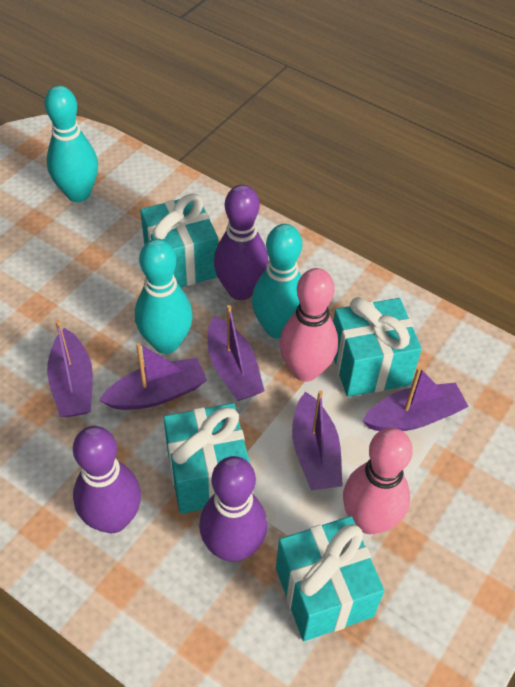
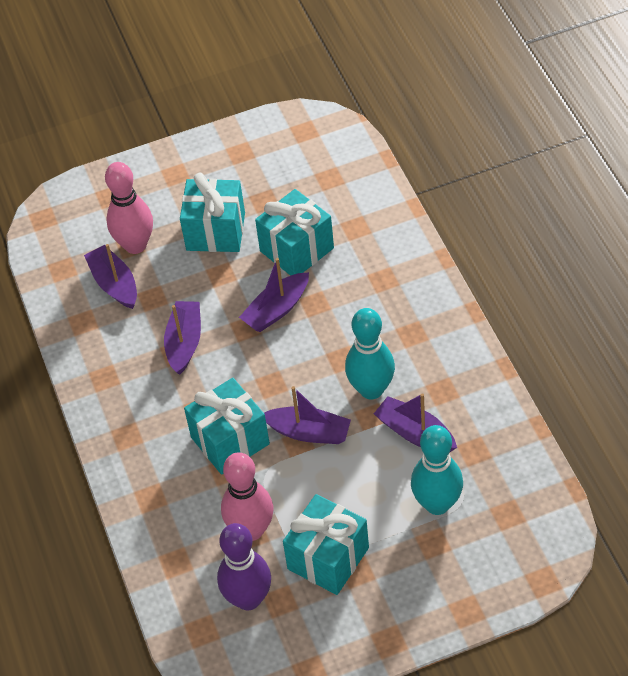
purple bowling pin: 3 -> 1
turquoise bowling pin: 3 -> 2

